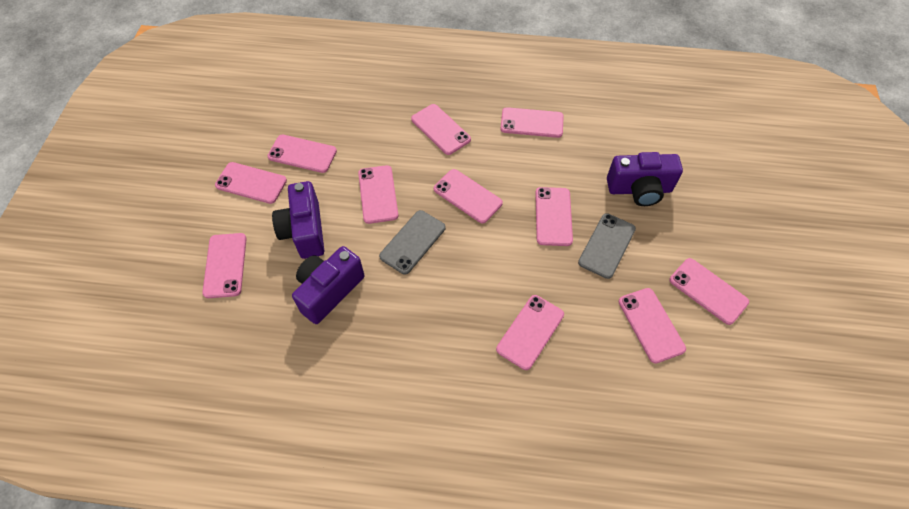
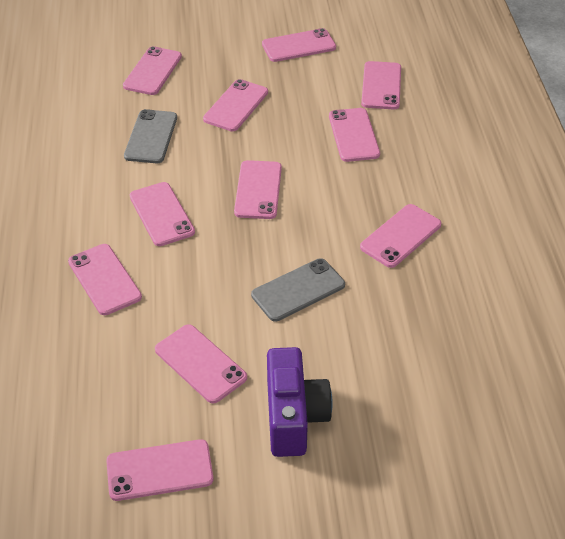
purple camera: 3 -> 1

